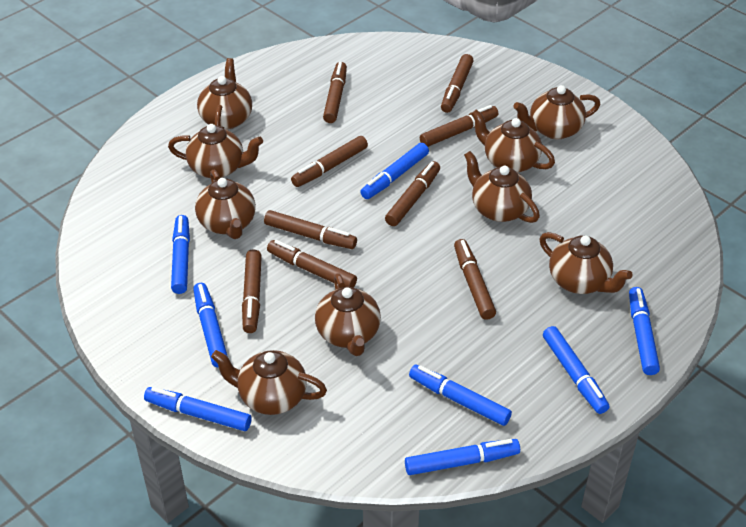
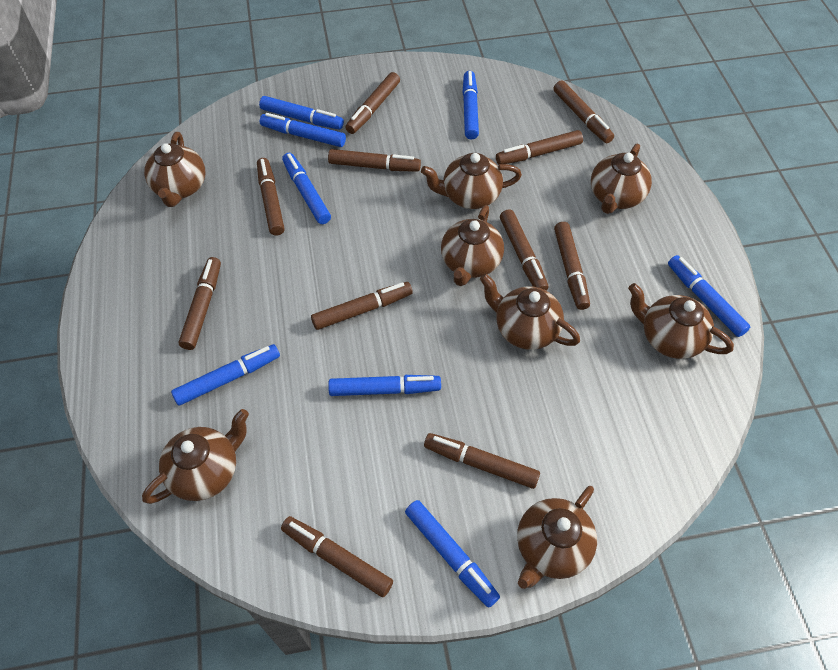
brown marker: 9 -> 11
brown teapot: 9 -> 8

